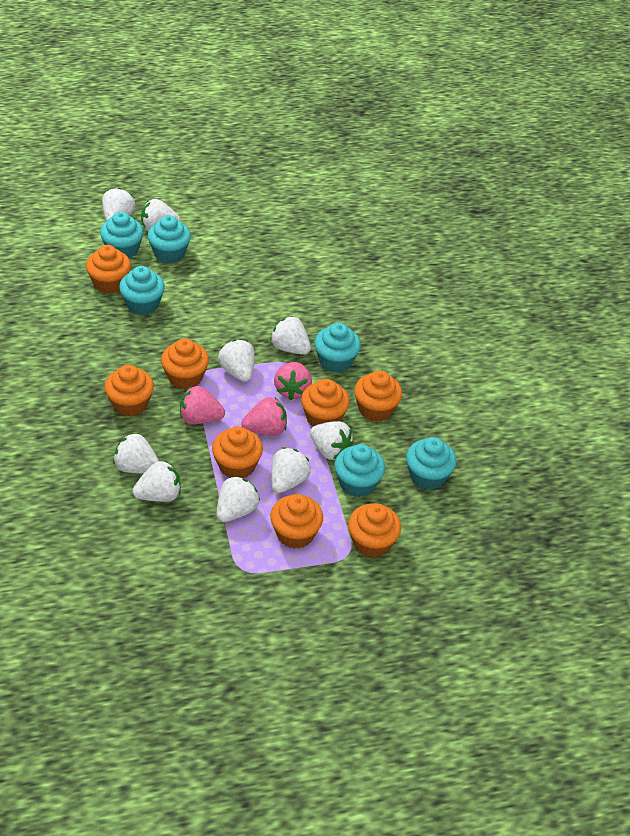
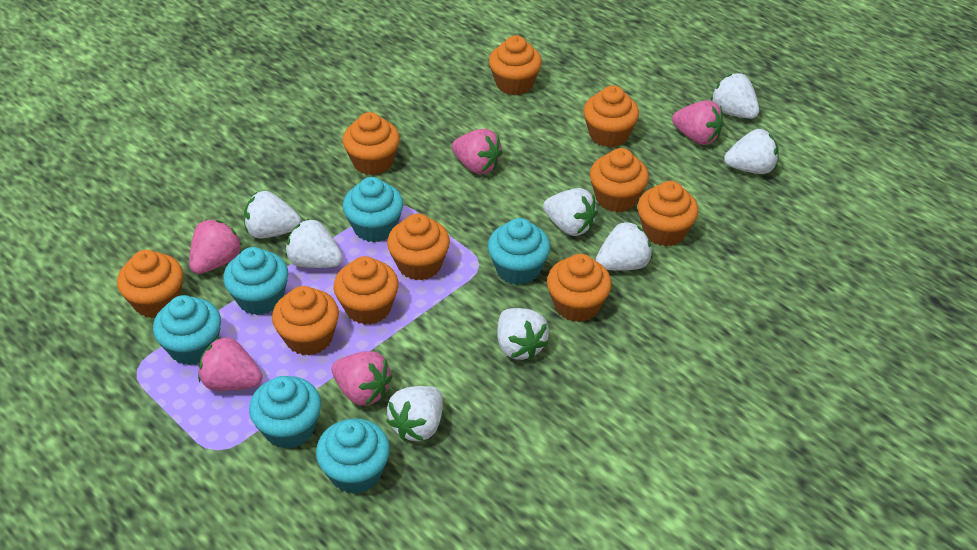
orange cupcake: 8 -> 10
pink strawberry: 3 -> 5
white strawberry: 9 -> 8

